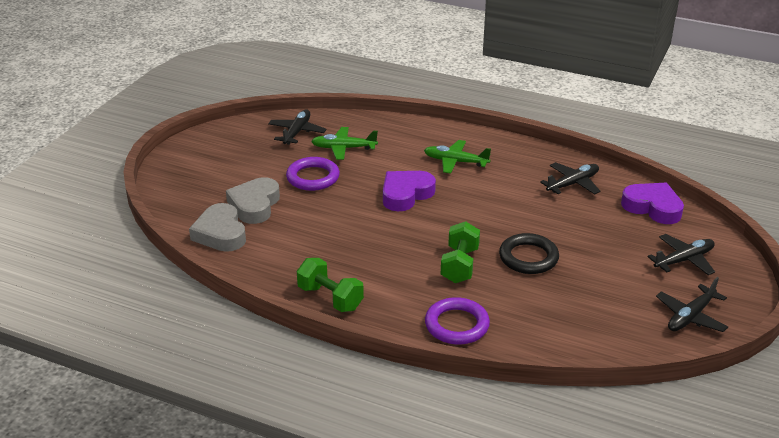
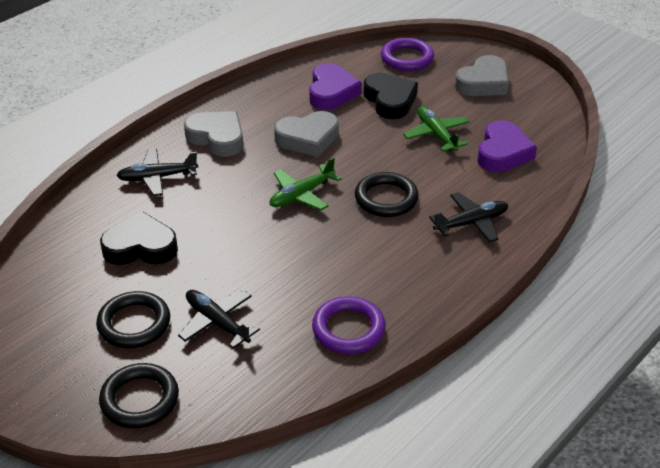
black heart: 0 -> 2
black plane: 4 -> 3
black ring: 1 -> 3
green dumbbell: 2 -> 0
grey heart: 2 -> 3

